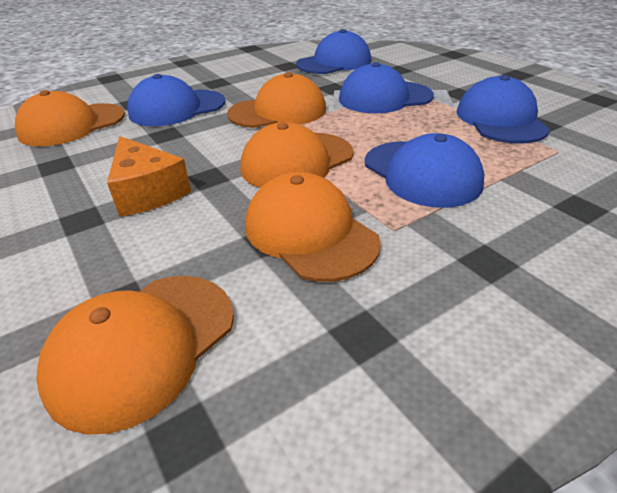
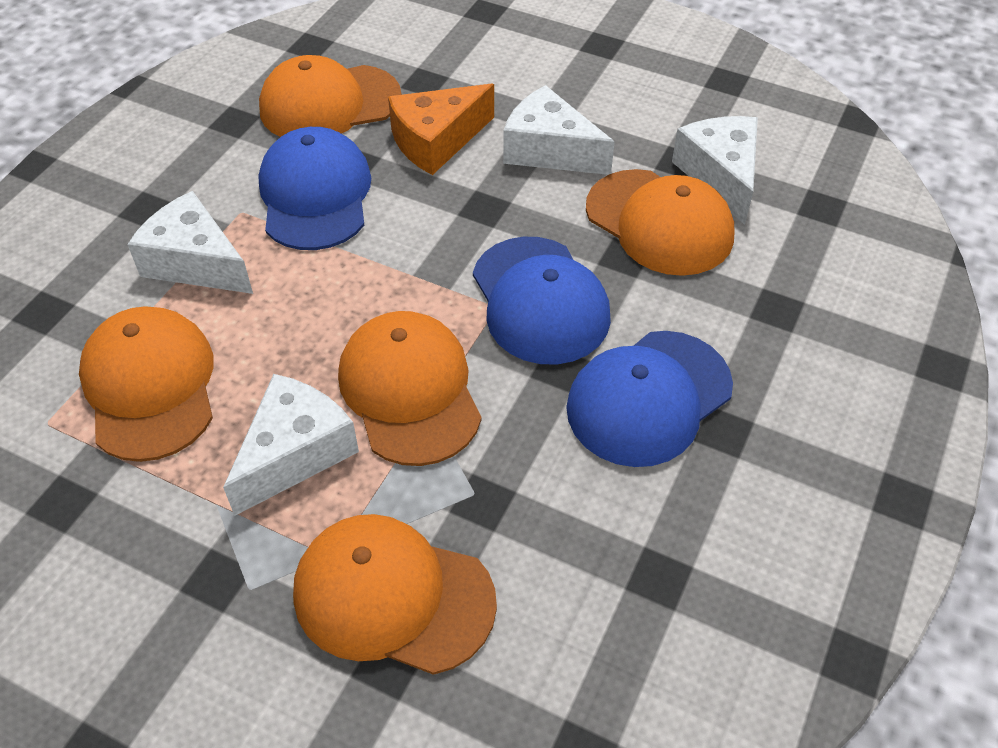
blue cap: 5 -> 3
white cheese: 0 -> 4

